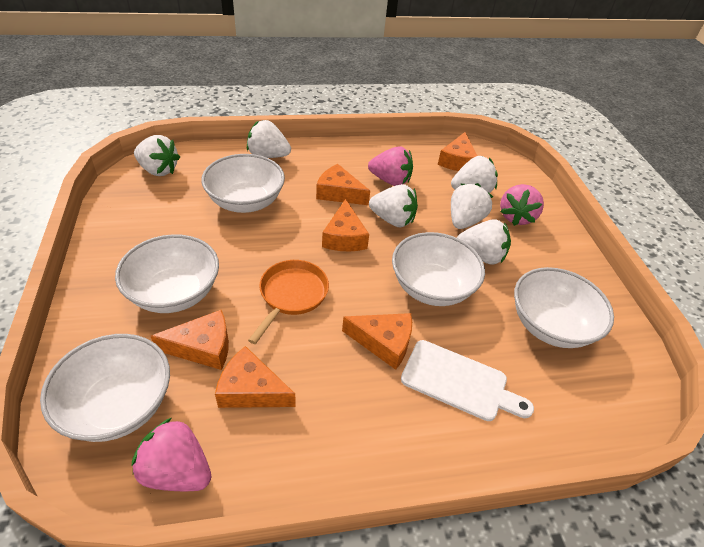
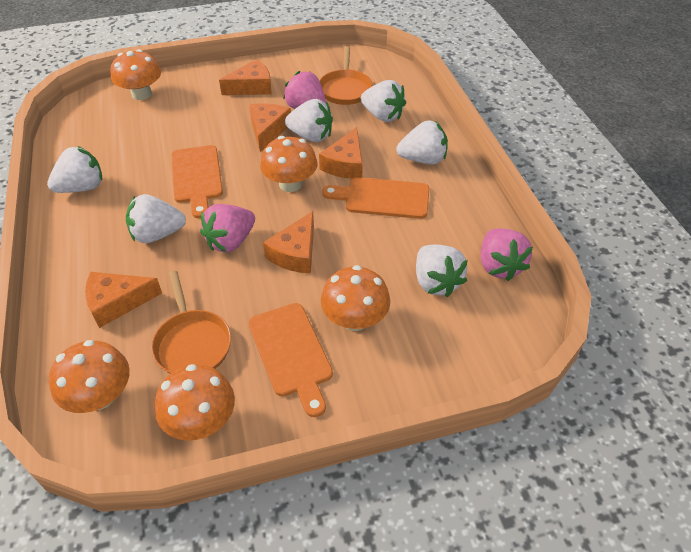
orange cheese: 6 -> 5
orange cutting board: 0 -> 3
orange mushroom: 0 -> 5
orange pan: 1 -> 2
white bowl: 5 -> 0
white cutting board: 1 -> 0

